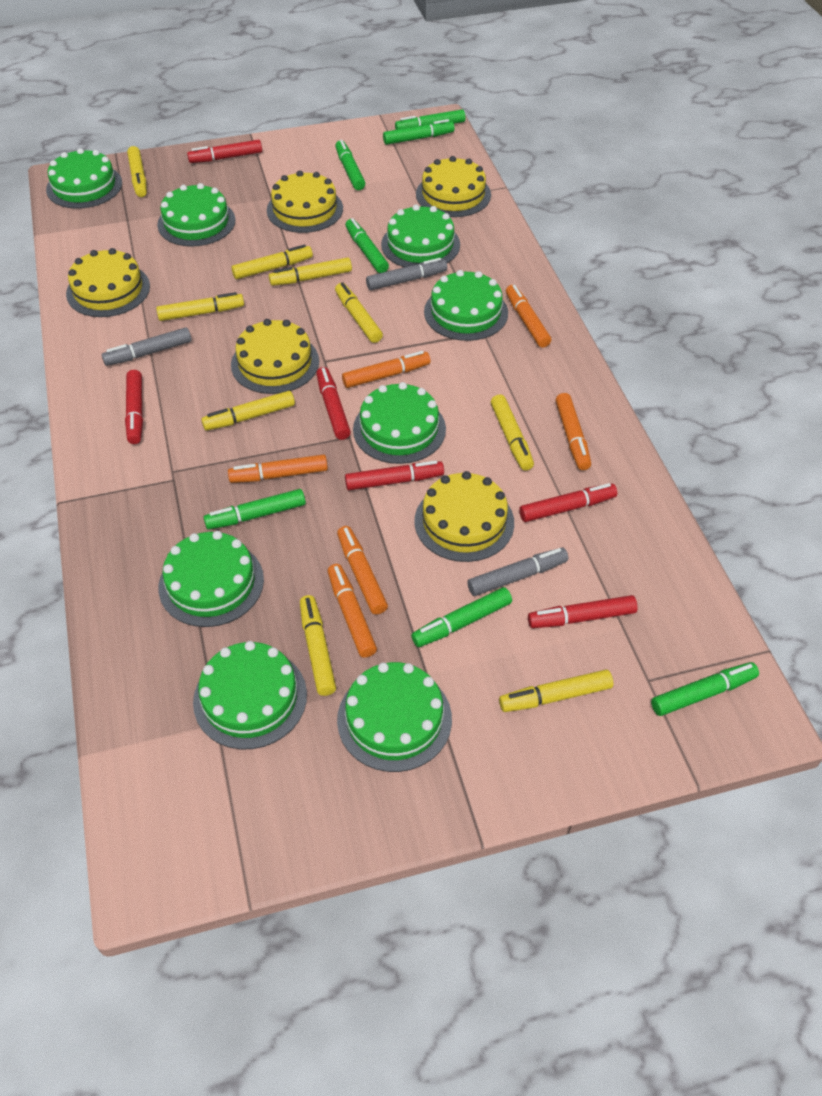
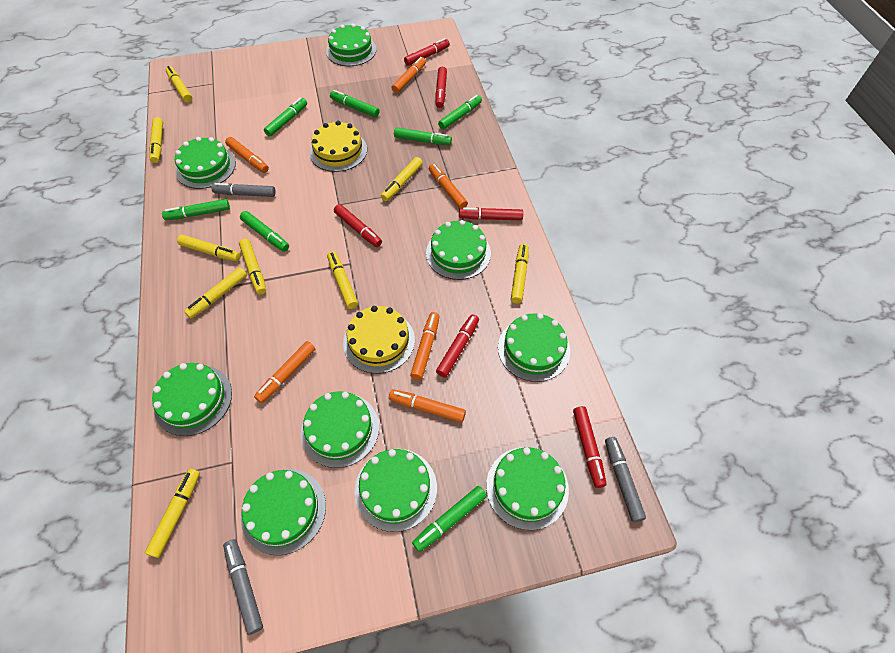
green cake: 8 -> 9
yellow cake: 5 -> 2

